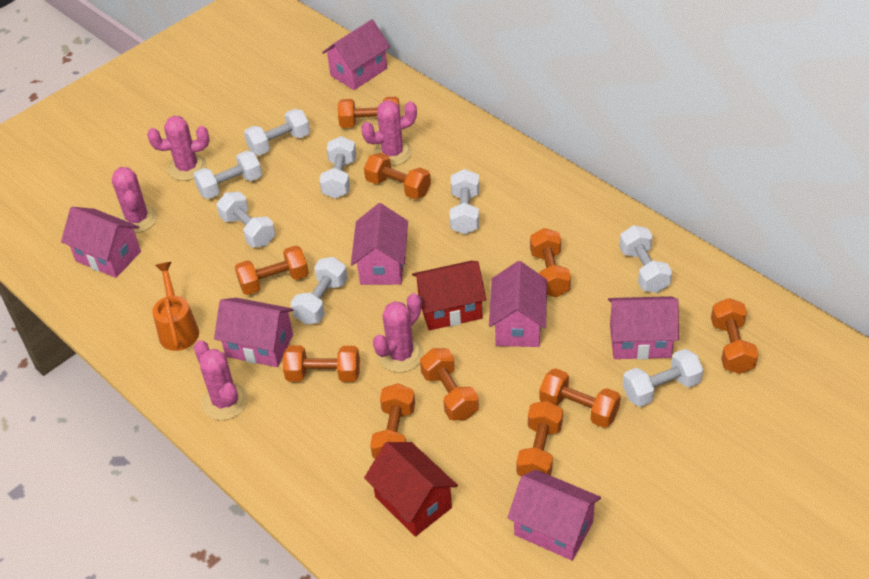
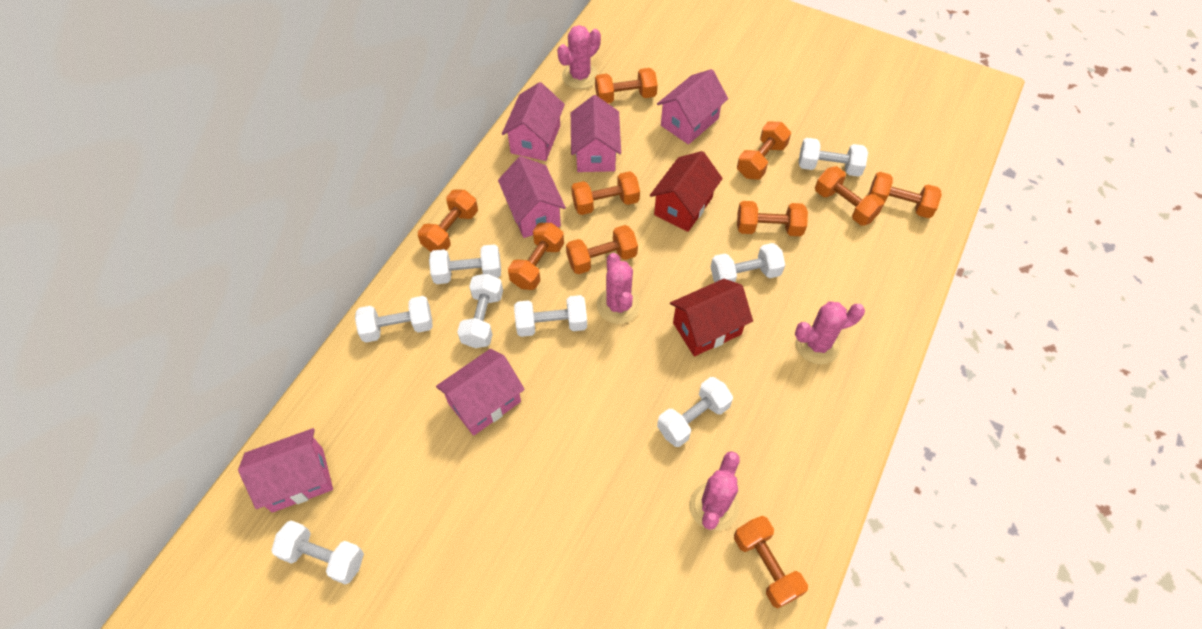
orange watering can: 1 -> 0
pink cactus: 5 -> 4
pink house: 7 -> 6

